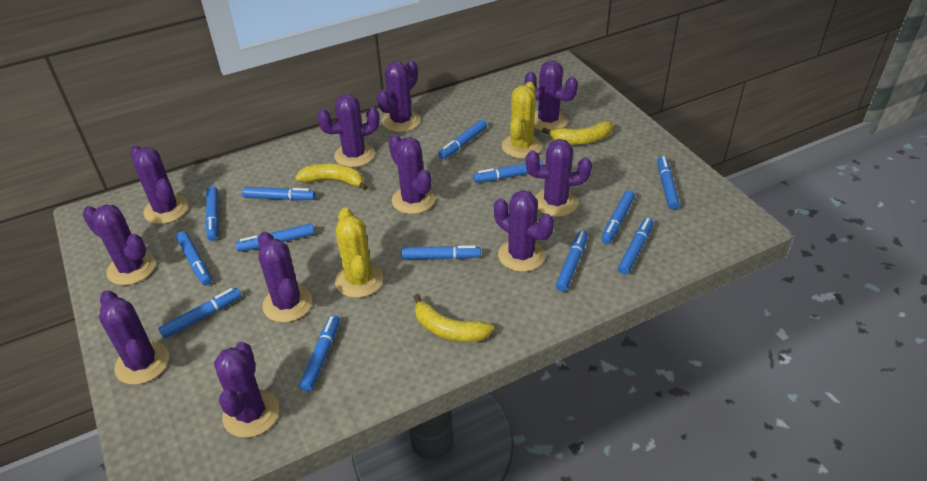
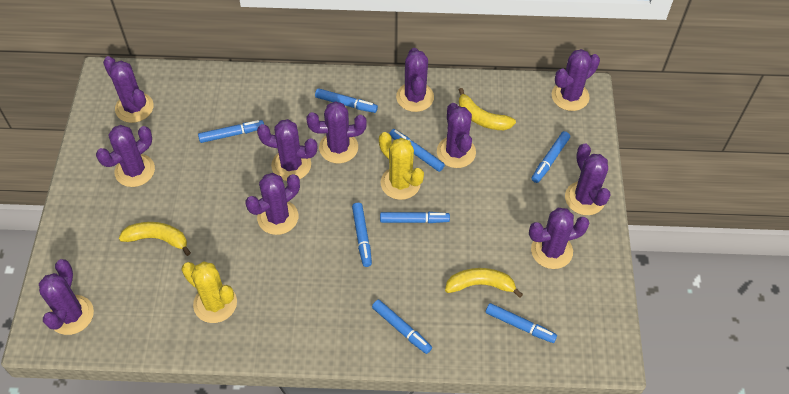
blue marker: 13 -> 8

